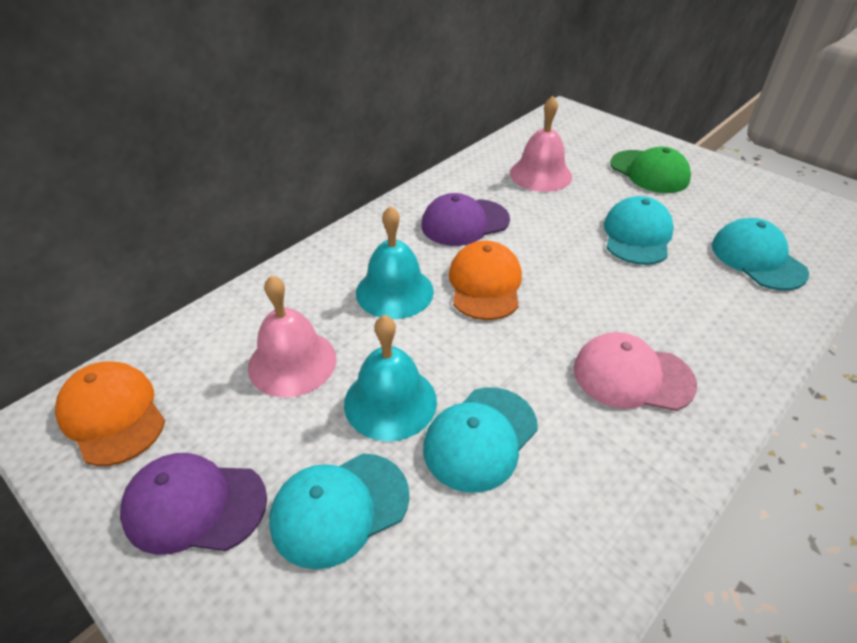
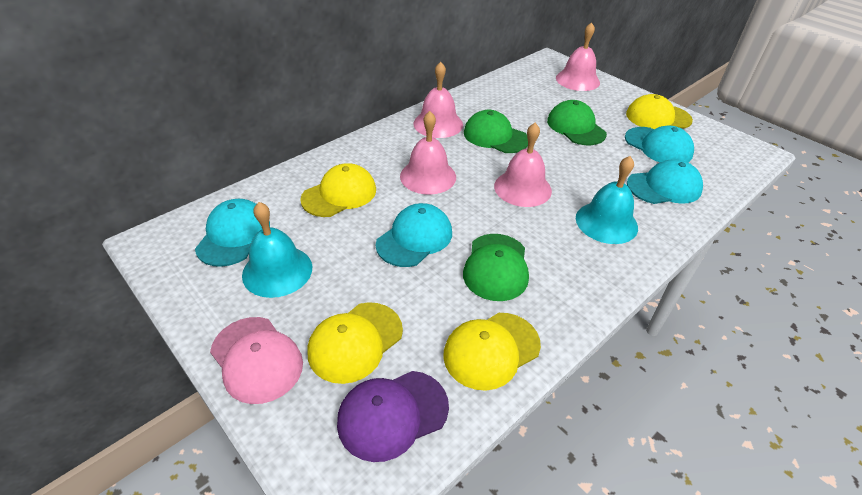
green cap: 1 -> 3
orange cap: 2 -> 0
pink bell: 2 -> 4
purple cap: 2 -> 1
yellow cap: 0 -> 4

